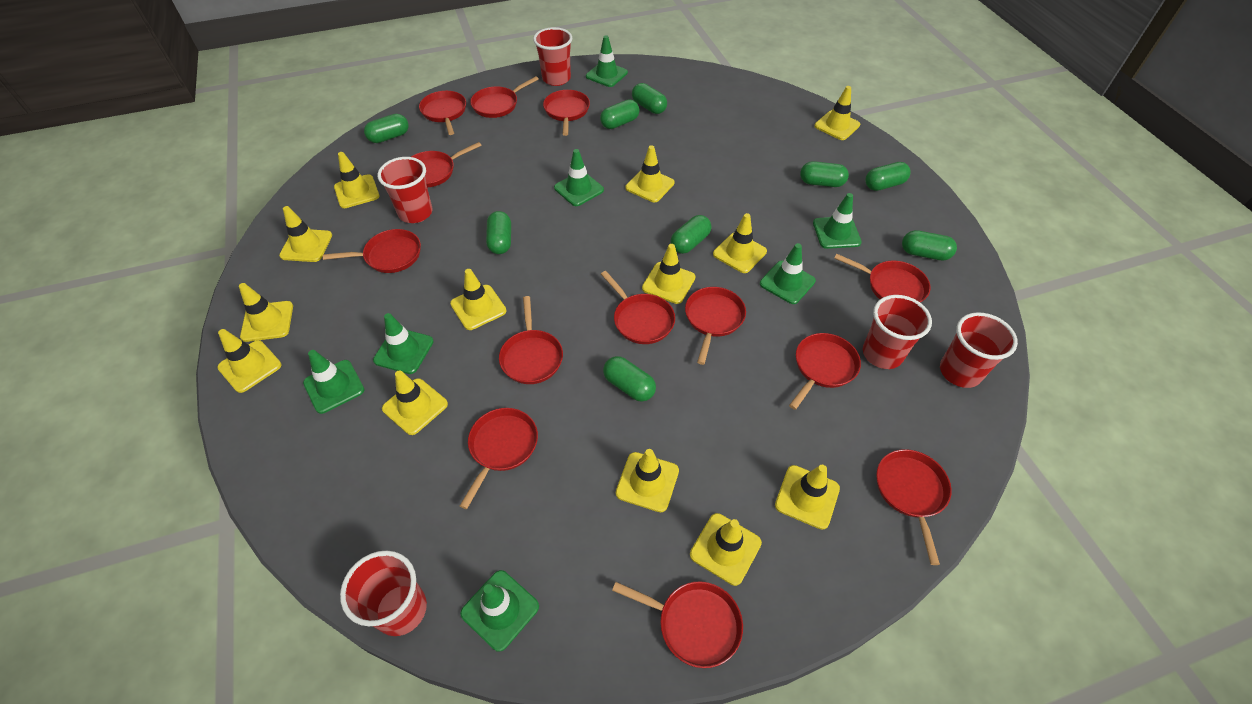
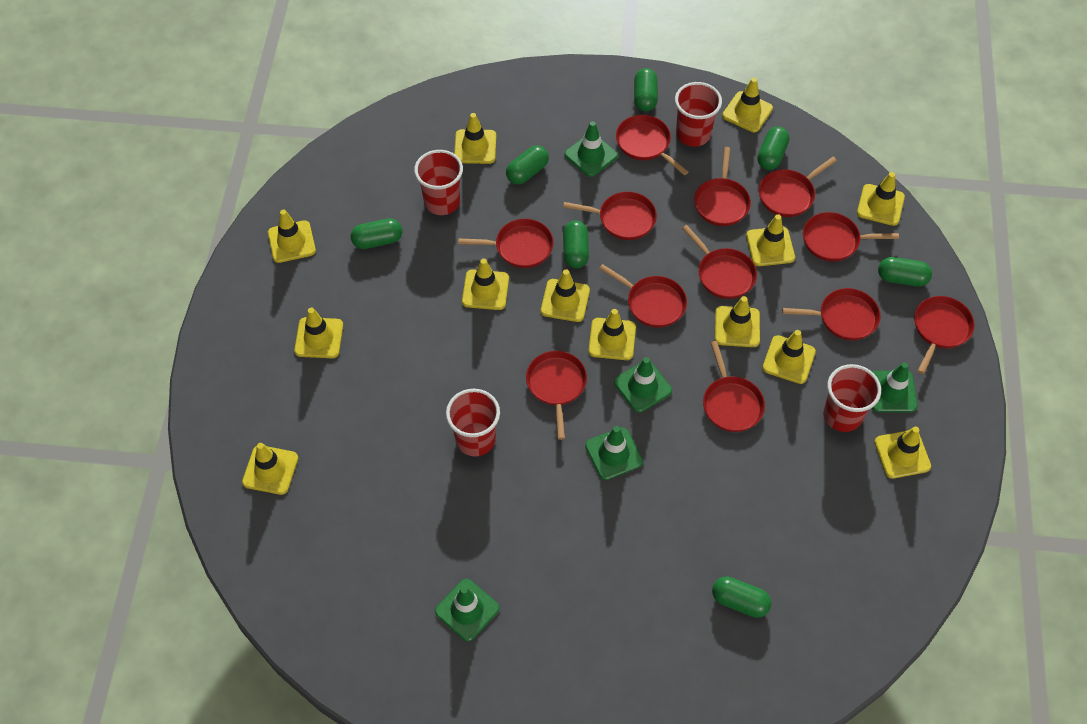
green capsule: 9 -> 7
green traffic cone: 7 -> 5
red cup: 5 -> 4
red pan: 13 -> 12

